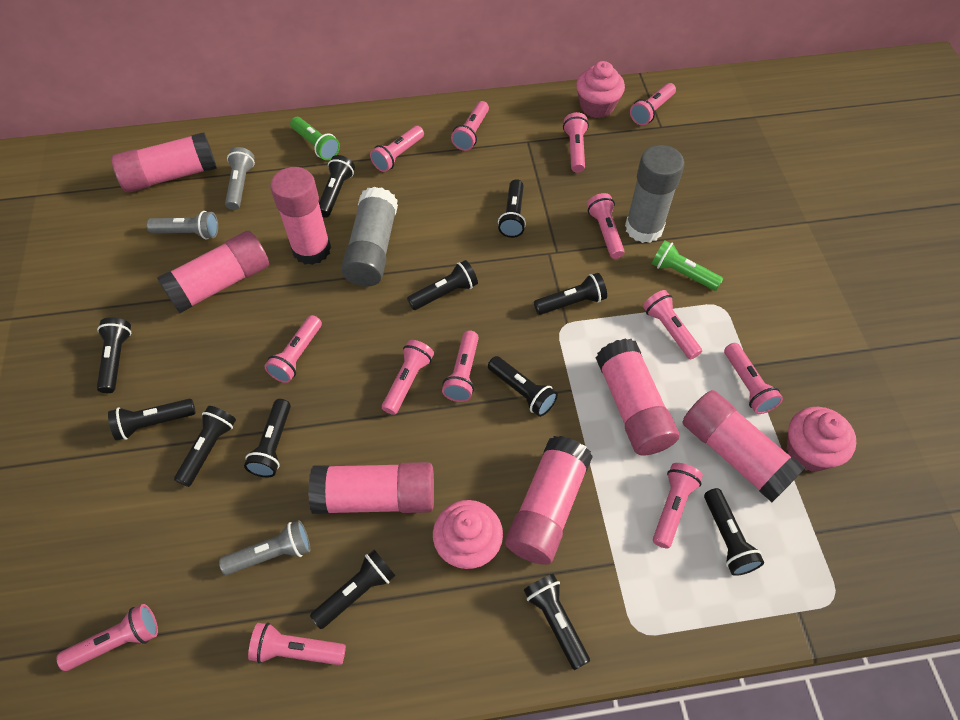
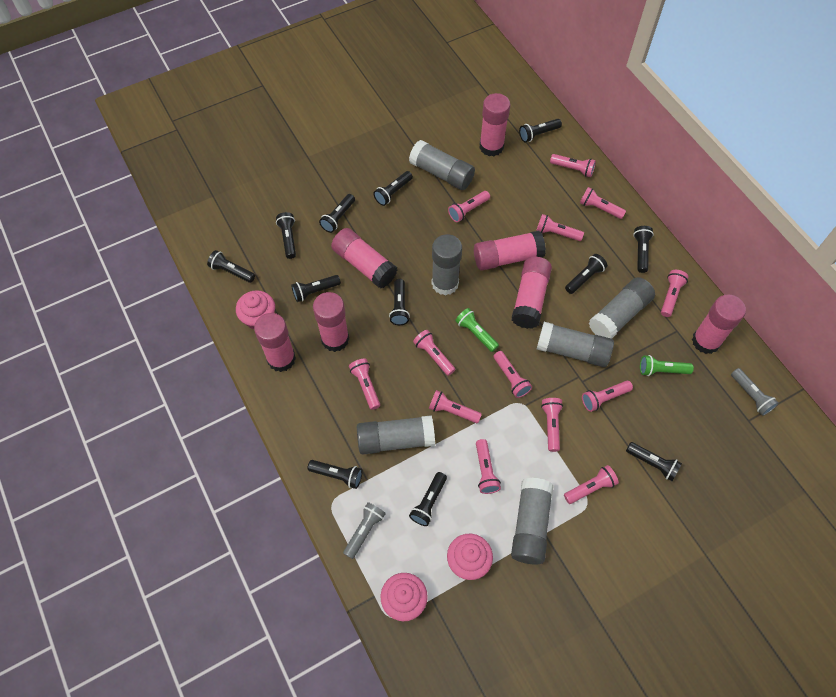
grey flashlight: 3 -> 2
grey glue stick: 2 -> 6

